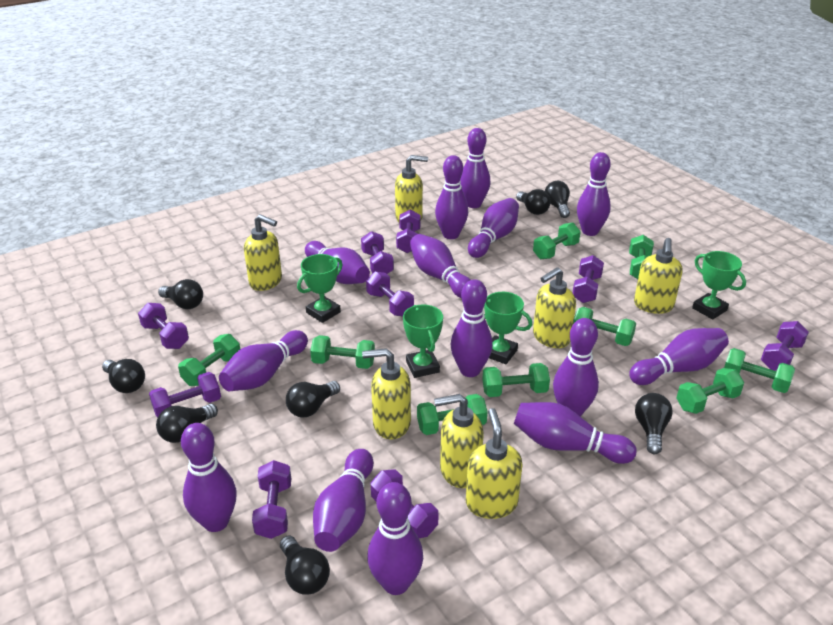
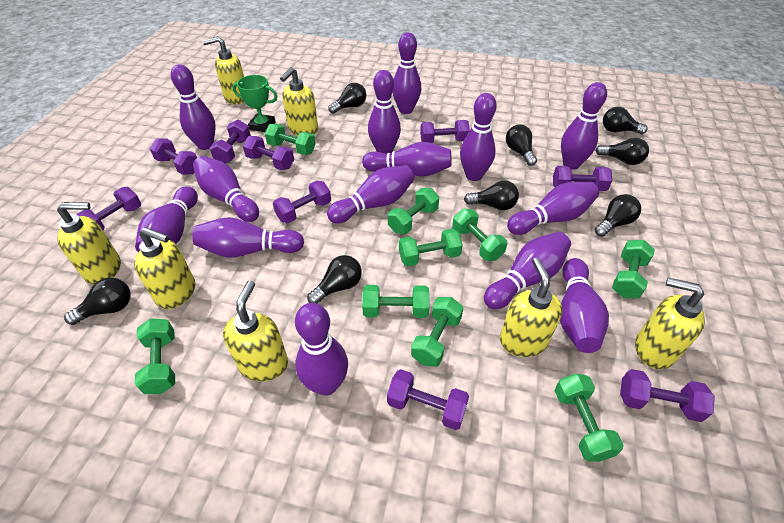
green trophy: 4 -> 1

